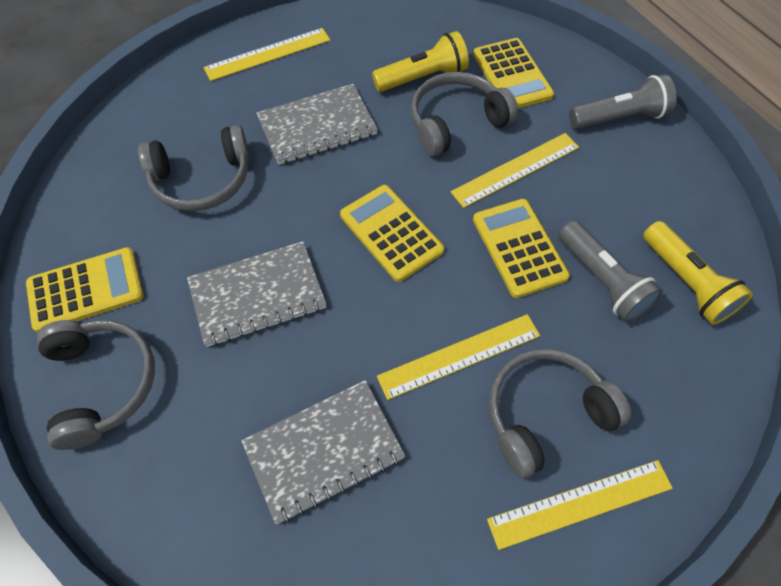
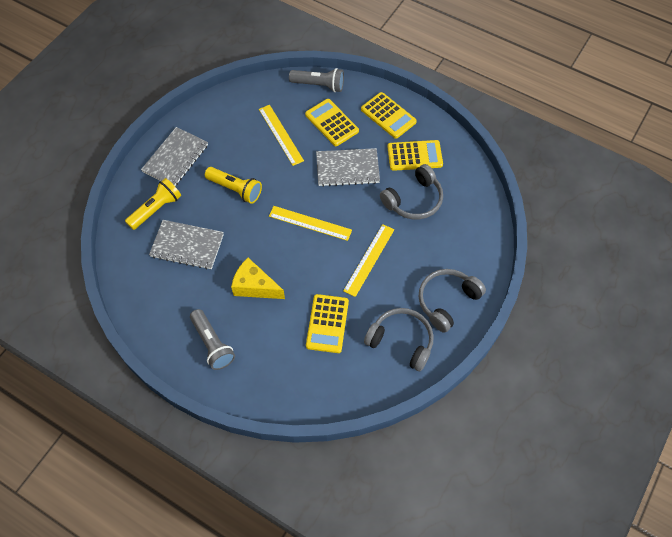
grey headphones: 4 -> 3
yellow cheese: 0 -> 1
yellow ruler: 4 -> 3

